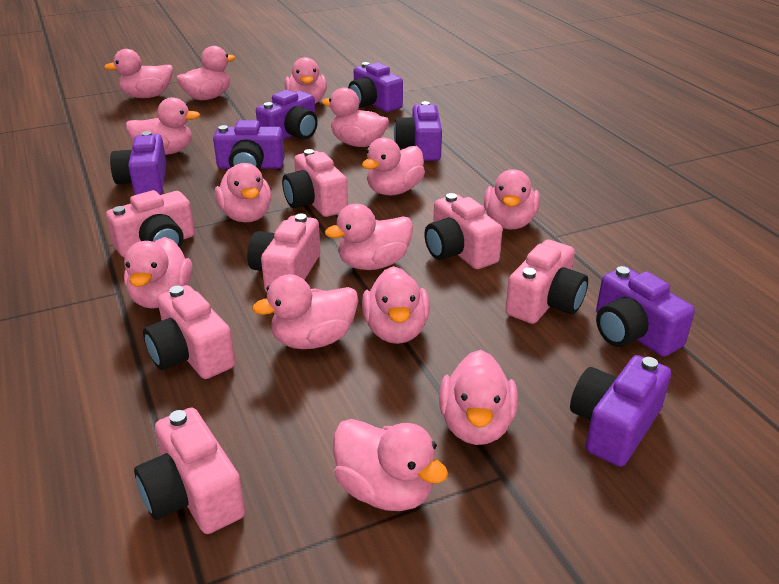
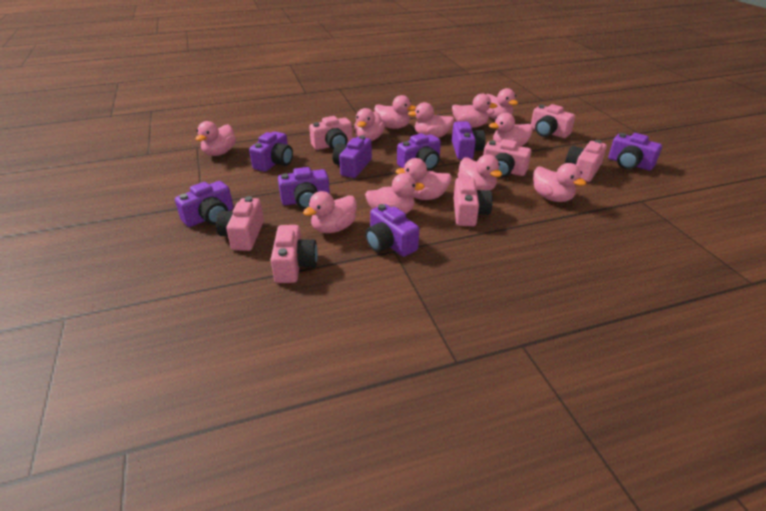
pink duck: 14 -> 12
purple camera: 7 -> 8

